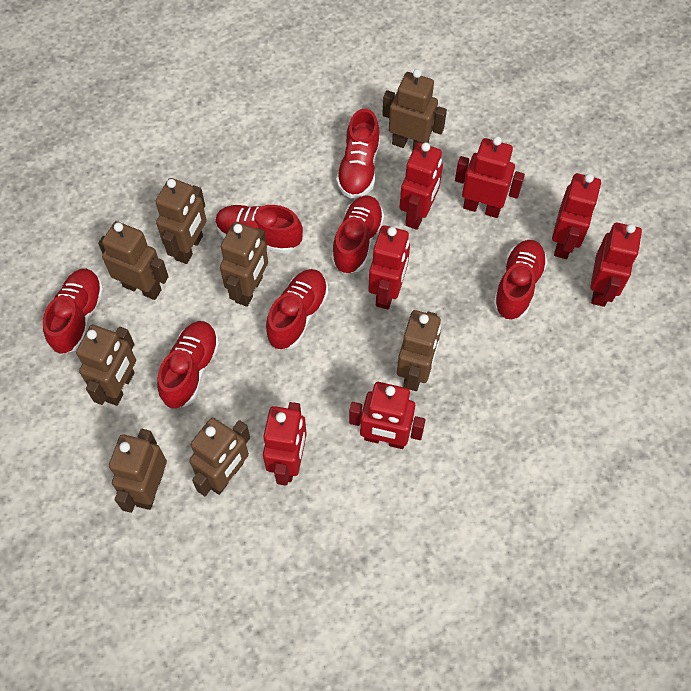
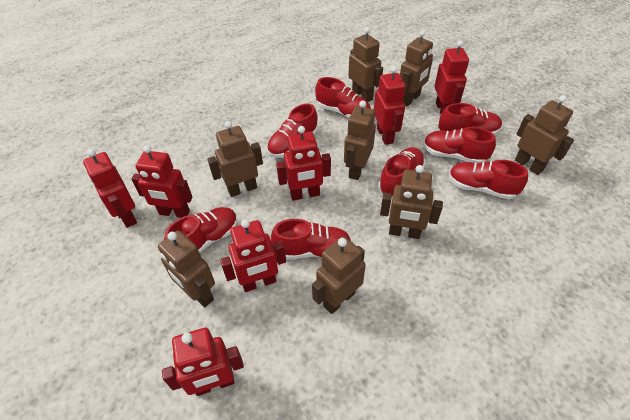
red shoe: 7 -> 8

